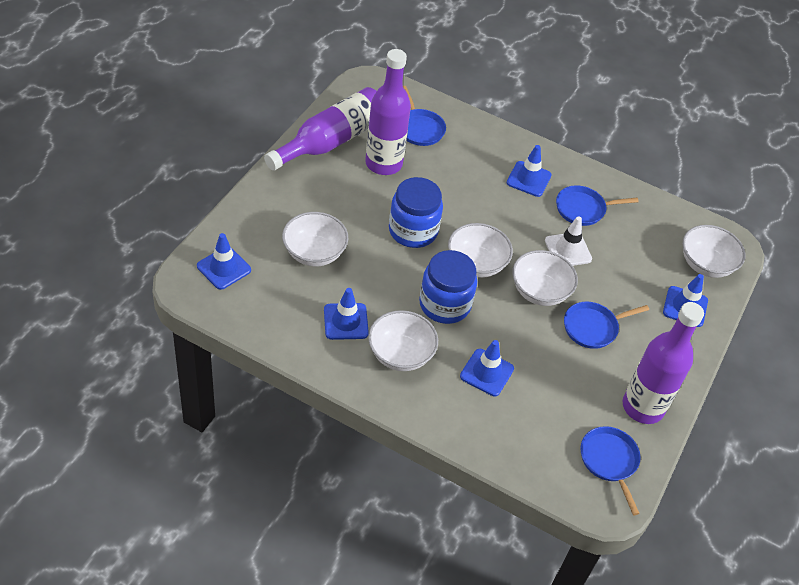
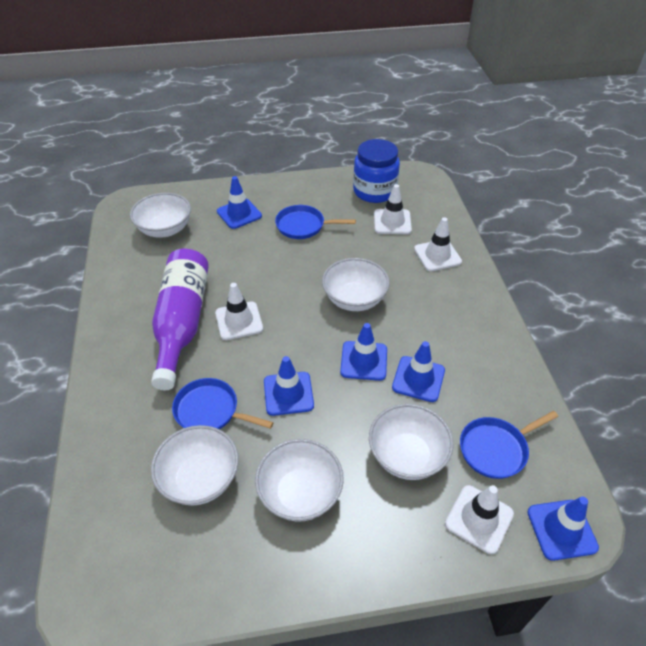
blue jar: 2 -> 1
blue pan: 4 -> 3
purple bottle: 3 -> 1
white traffic cone: 1 -> 4

